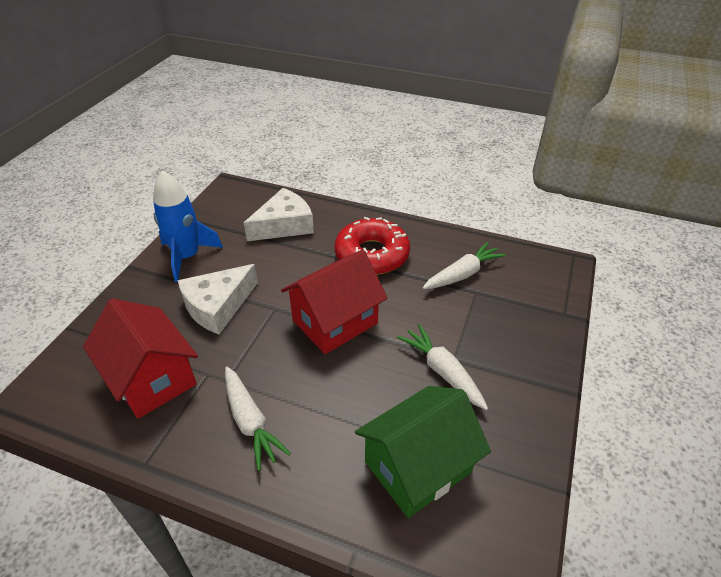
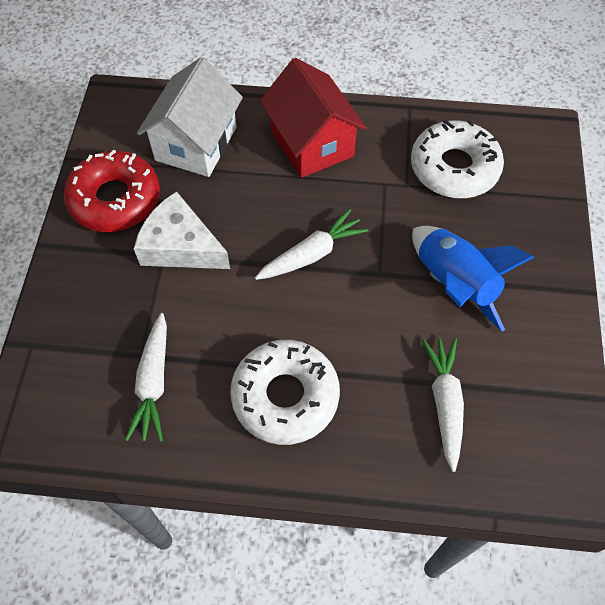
green house: 1 -> 0
red house: 2 -> 1
white cheese: 2 -> 1
white donut: 0 -> 2
white house: 0 -> 1

